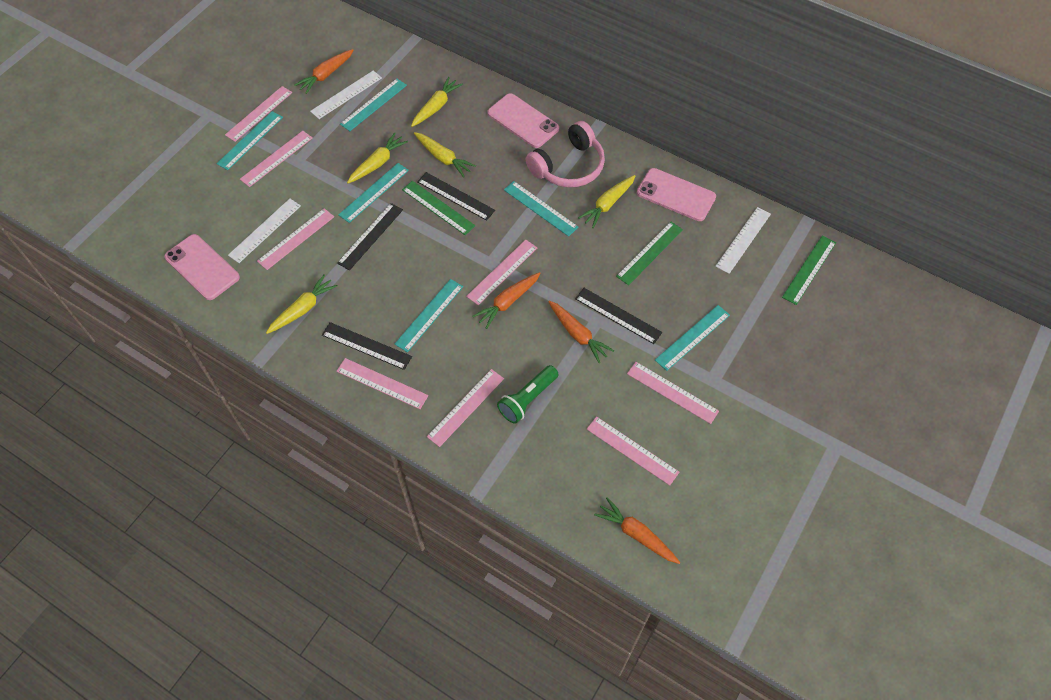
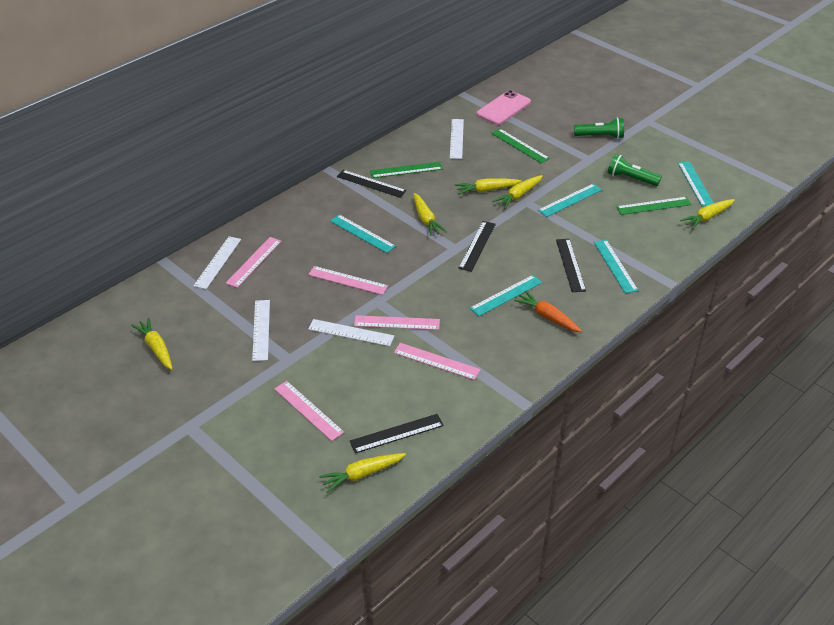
green flashlight: 1 -> 2
orange carrot: 4 -> 1
pink headphones: 1 -> 0
pink phone: 3 -> 1
pink ruler: 8 -> 5
turquoise ruler: 6 -> 5
white ruler: 3 -> 4
yellow carrot: 5 -> 6

